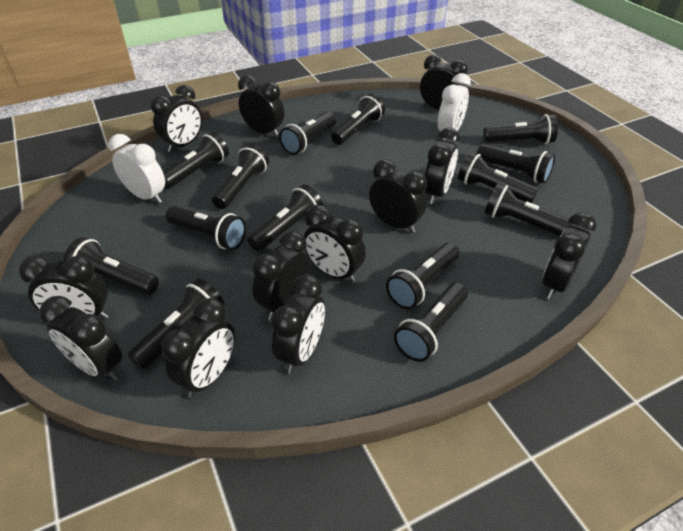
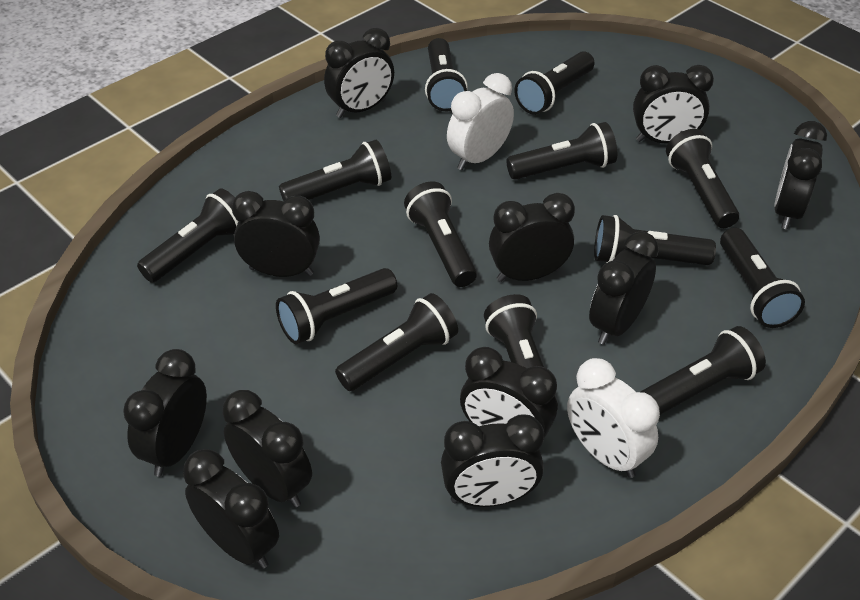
black clock: 12 -> 11
black flashlight: 14 -> 13

